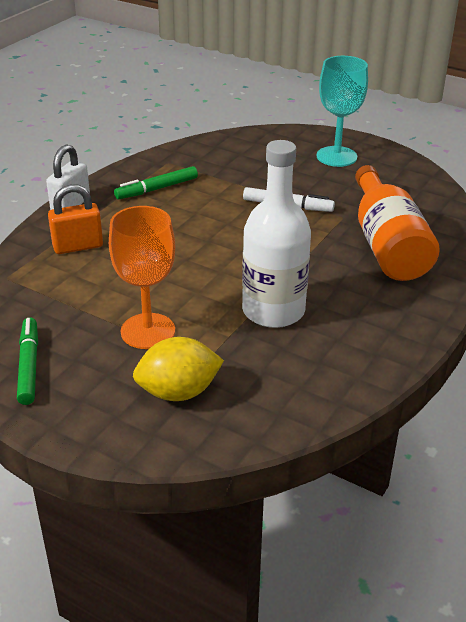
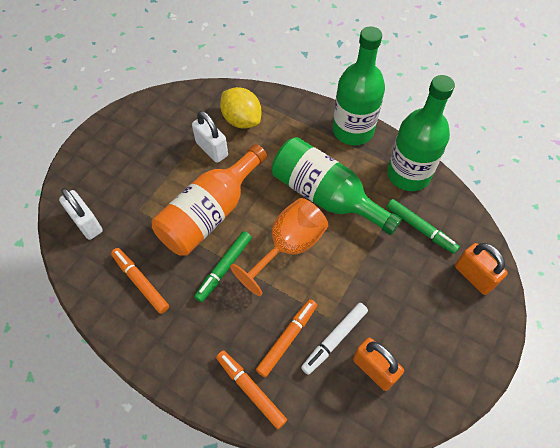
green bottle: 0 -> 3
orange marker: 0 -> 3
orange padlock: 1 -> 2
turquoise goblet: 1 -> 0
white bottle: 1 -> 0
white padlock: 1 -> 2

